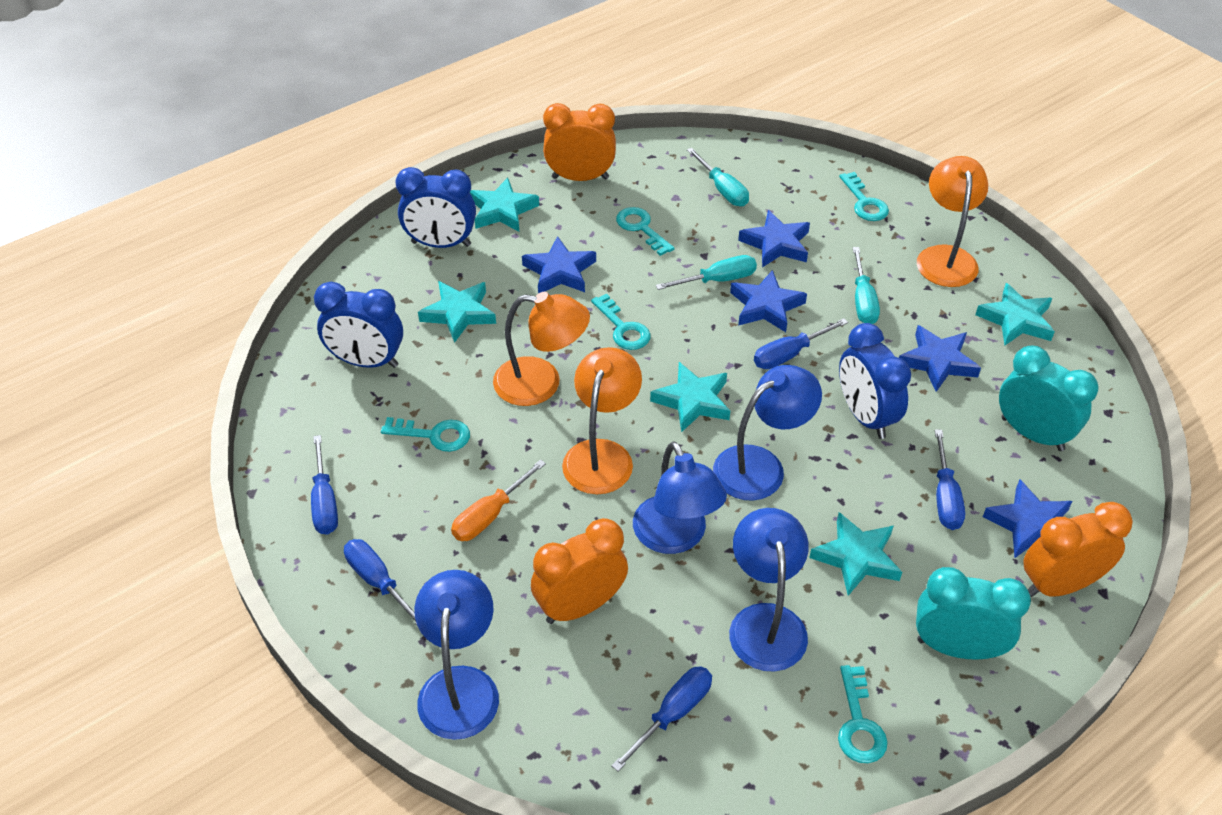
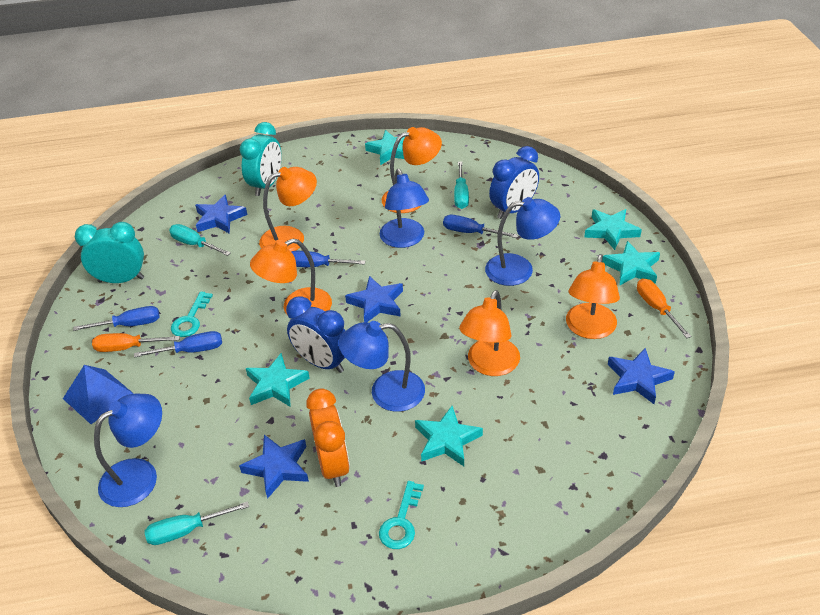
blue clock: 3 -> 2
blue pyramid: 0 -> 1
blue screwdriver: 5 -> 4
blue star: 5 -> 4
orange clock: 3 -> 1
orange lamp: 3 -> 5
orange screwdriver: 1 -> 2
turquoise key: 5 -> 2

